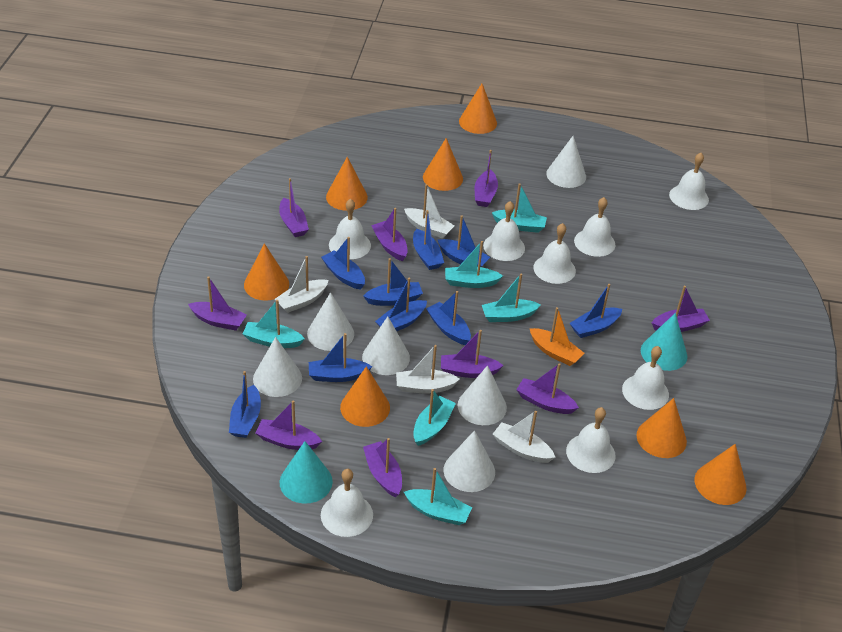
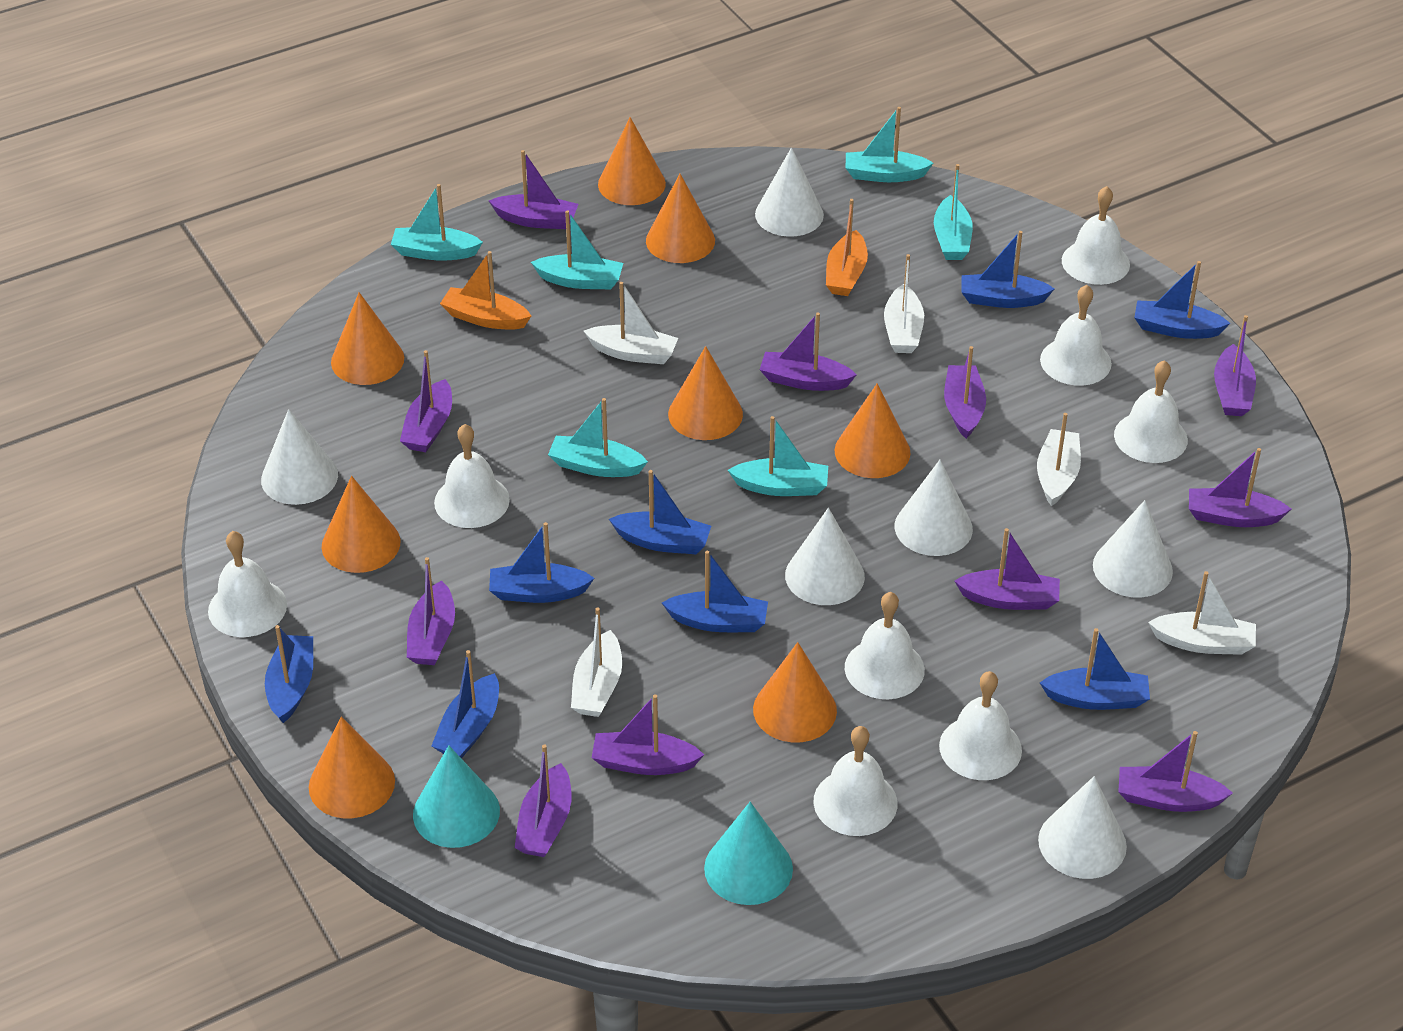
blue boat: 9 -> 8
orange boat: 1 -> 2
orange cone: 7 -> 8
purple boat: 9 -> 11
white boat: 4 -> 5

